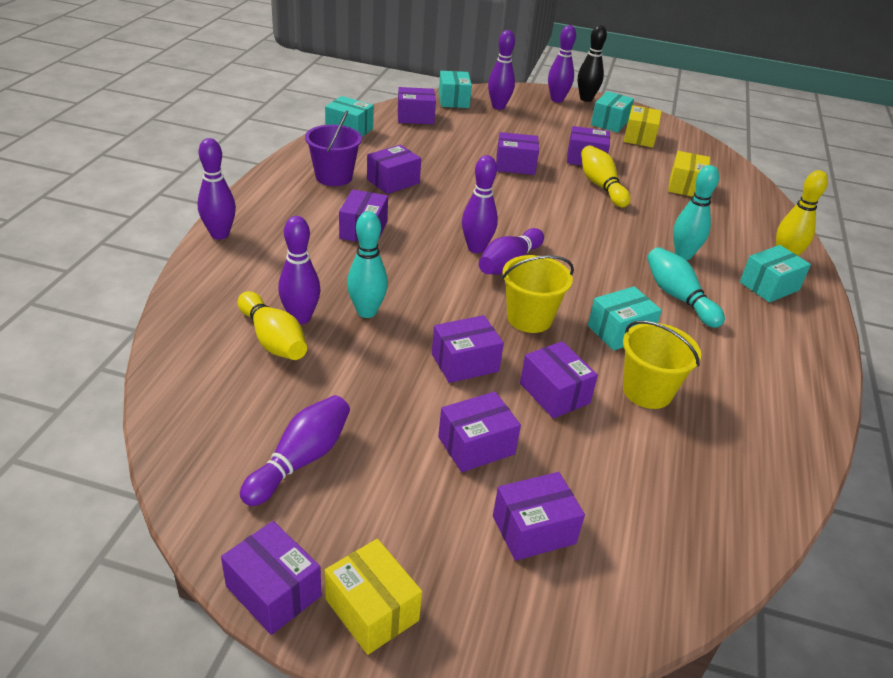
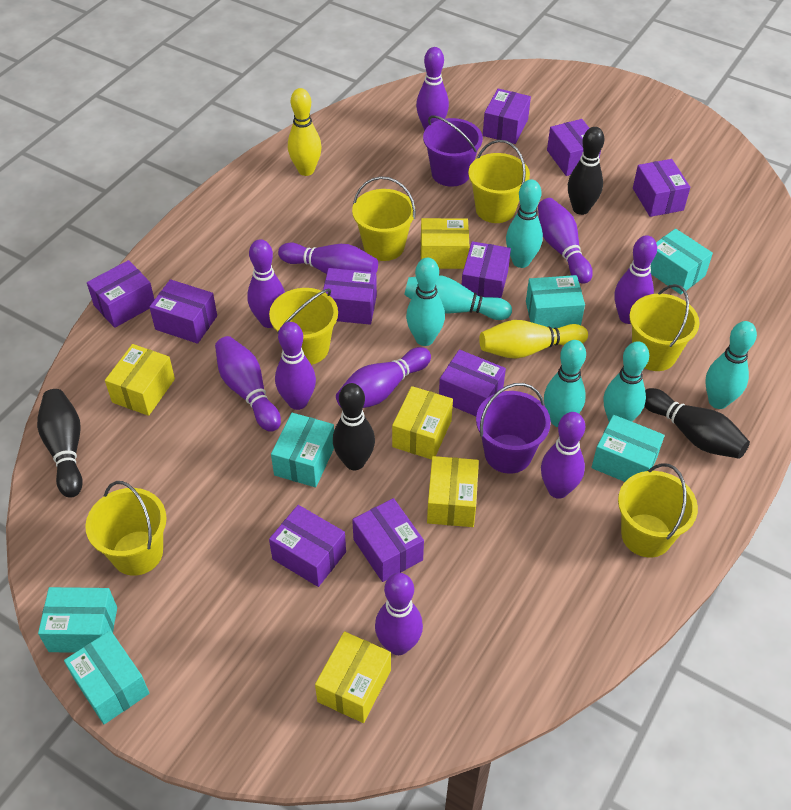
black bowling pin: 1 -> 4
purple bowling pin: 7 -> 10
purple bucket: 1 -> 2
turquoise bowling pin: 3 -> 6
turquoise box: 5 -> 6
yellow bowling pin: 3 -> 2
yellow box: 3 -> 5
yellow bucket: 2 -> 6

